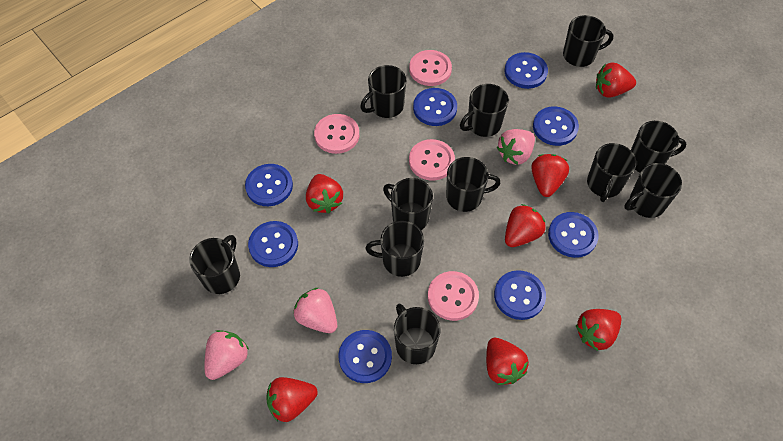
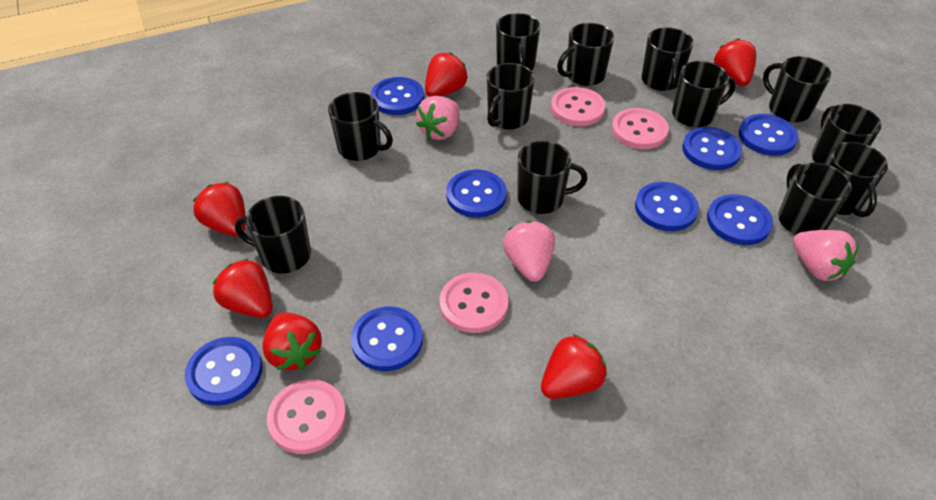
black mug: 11 -> 12
red strawberry: 7 -> 6

